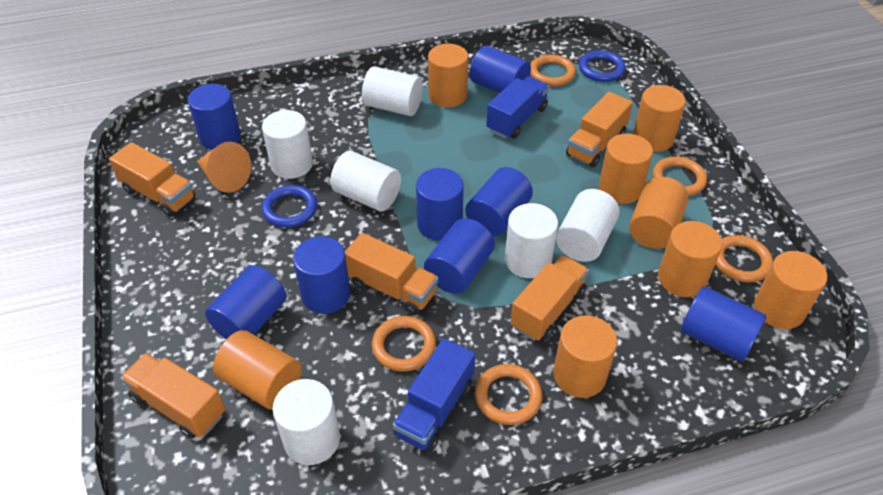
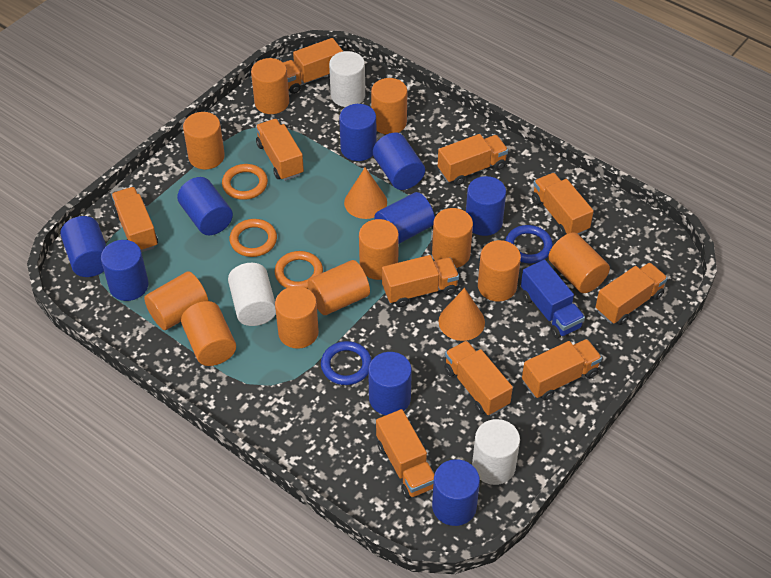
blue cylinder: 8 -> 9
blue truck: 2 -> 1
orange cone: 1 -> 2
orange cylinder: 8 -> 11
orange ring: 5 -> 3
orange truck: 5 -> 10
white cylinder: 6 -> 3

